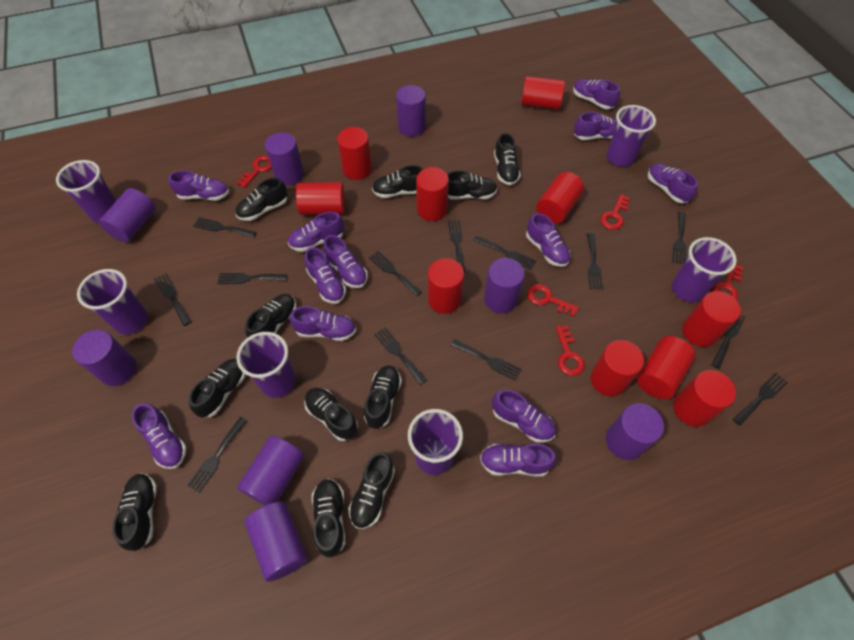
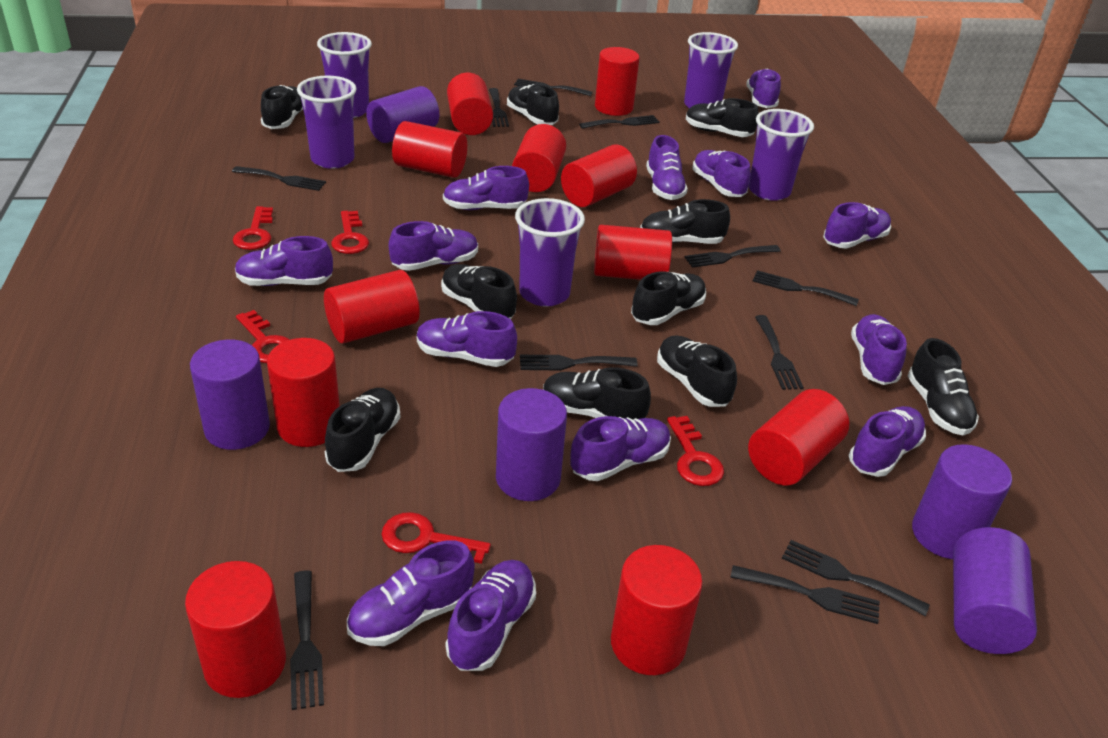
black fork: 13 -> 11
black shoe: 11 -> 10
purple cup: 6 -> 5
purple cylinder: 8 -> 5
purple shoe: 12 -> 13
red cylinder: 10 -> 11

